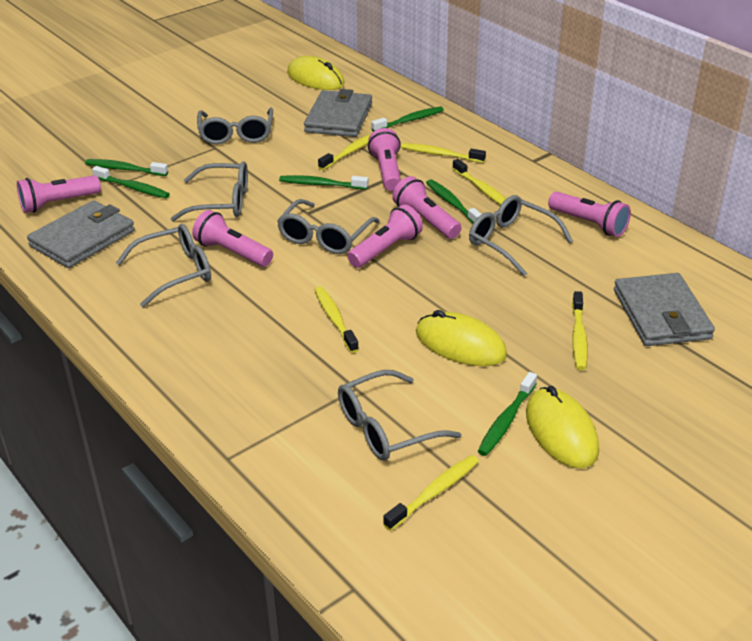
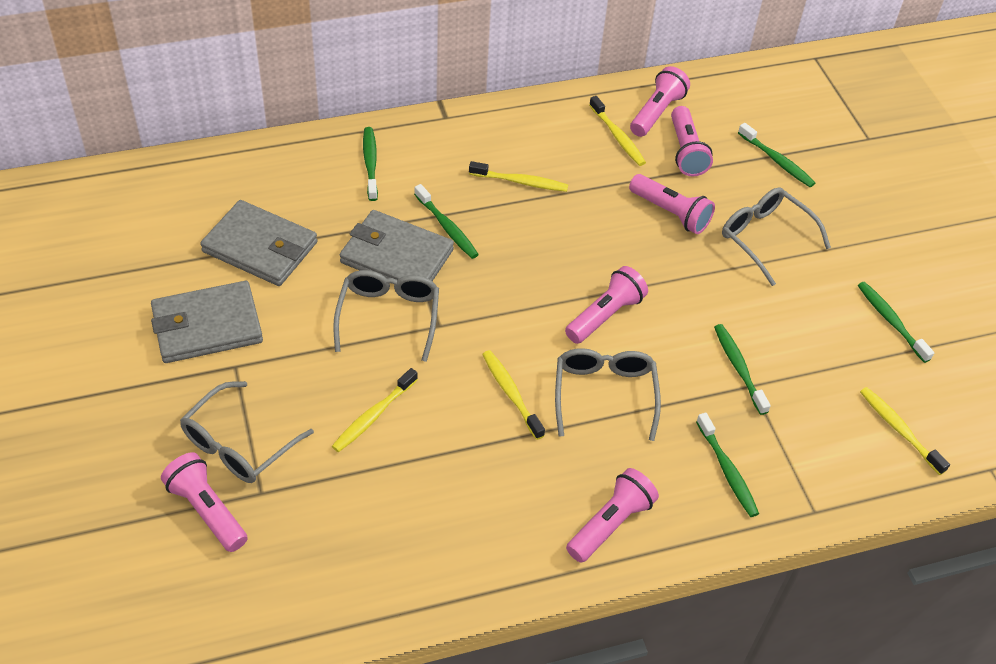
grey glasses: 6 -> 4
yellow mouse: 3 -> 0
yellow toothbrush: 6 -> 5

